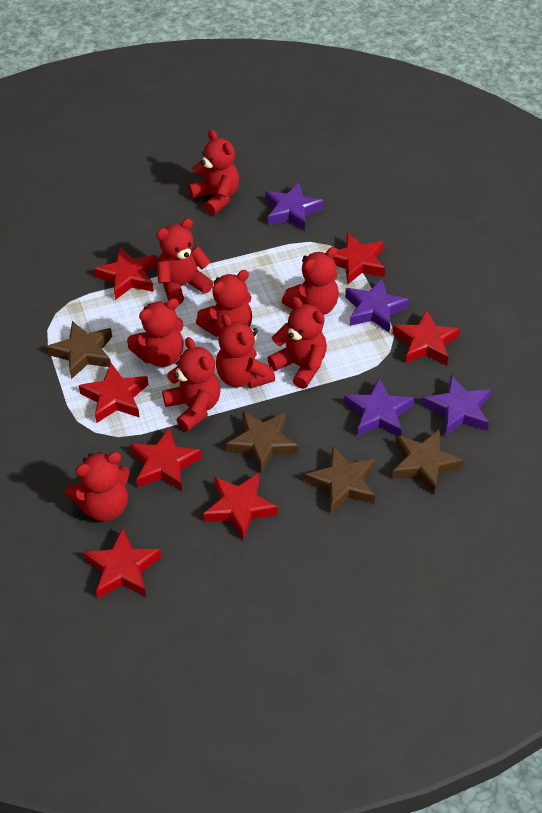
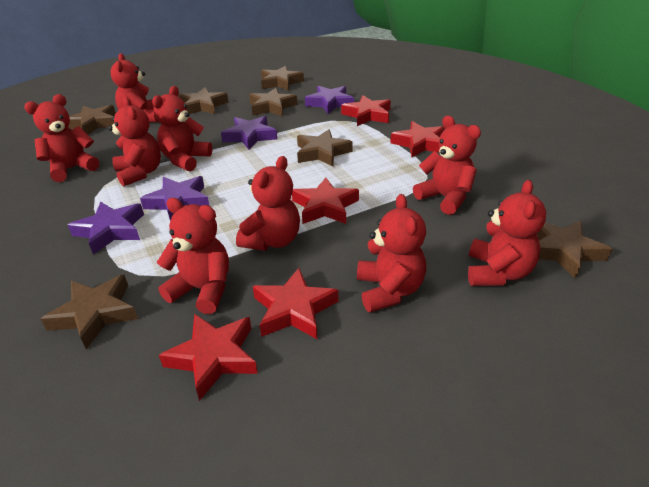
brown star: 4 -> 7
red star: 7 -> 5

